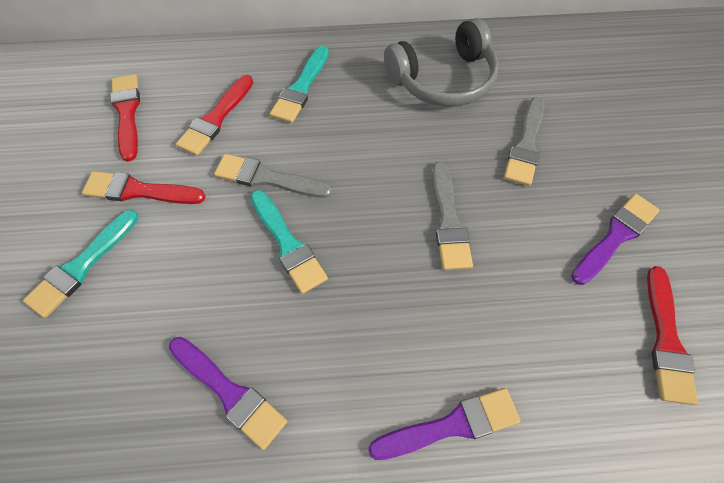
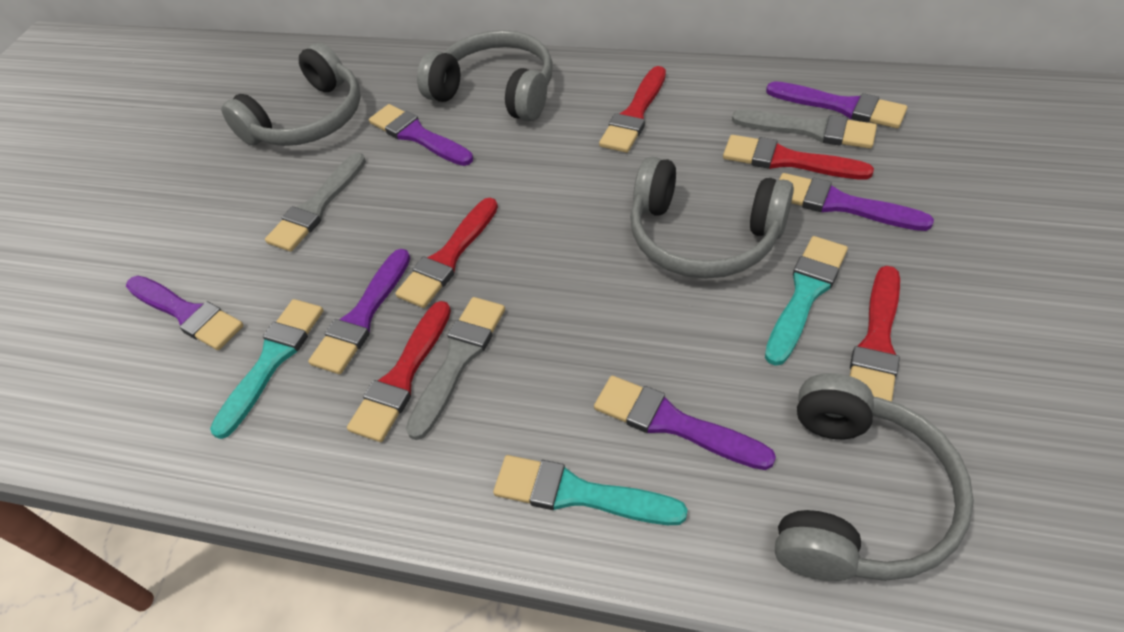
grey headphones: 1 -> 4
purple brush: 3 -> 6
red brush: 4 -> 5

